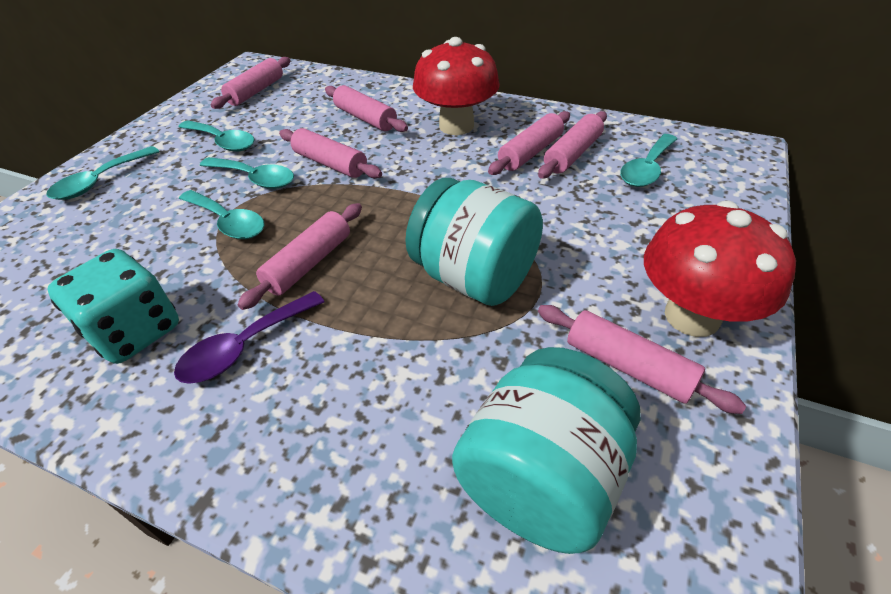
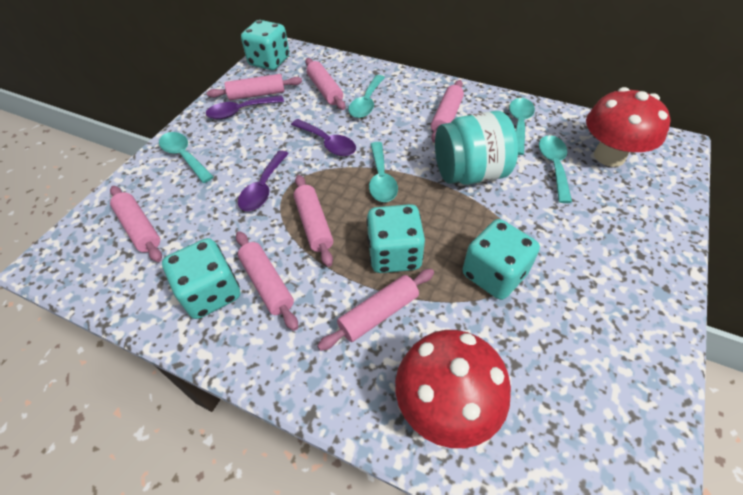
purple spoon: 1 -> 3
turquoise dice: 1 -> 4
turquoise jar: 2 -> 1

